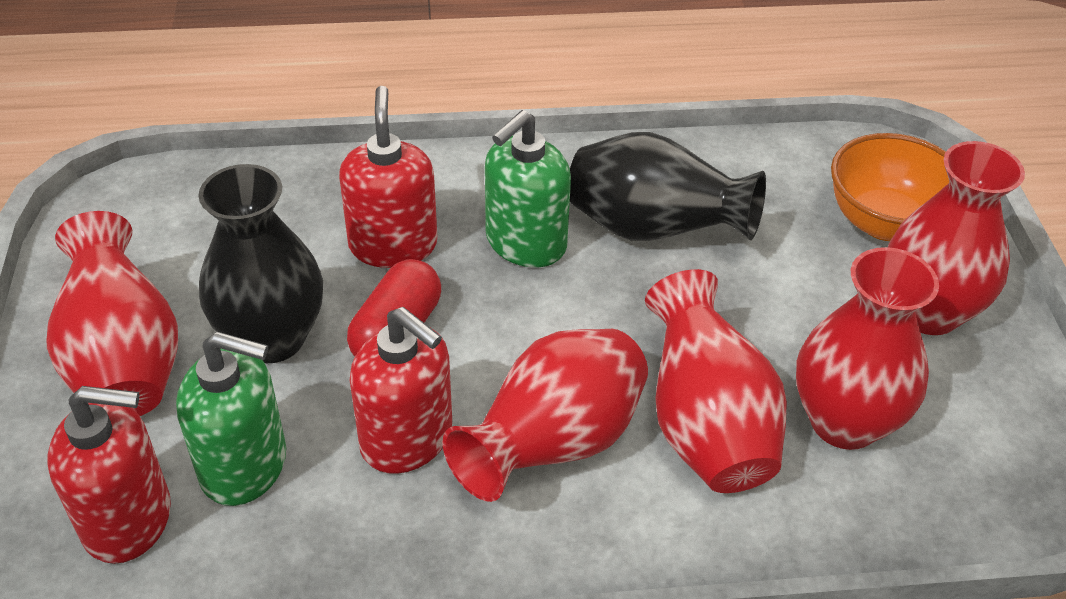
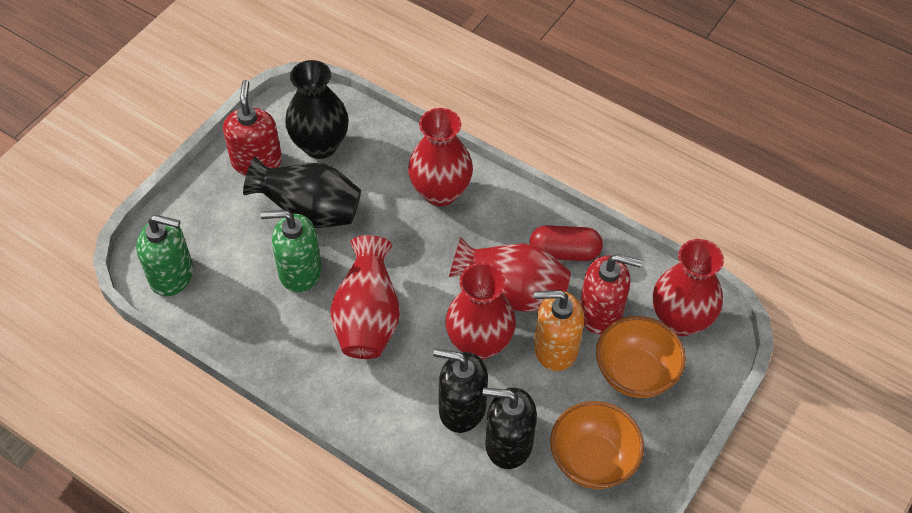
black soap dispenser: 0 -> 2
orange bowl: 1 -> 2
orange soap dispenser: 0 -> 1
red soap dispenser: 3 -> 2

